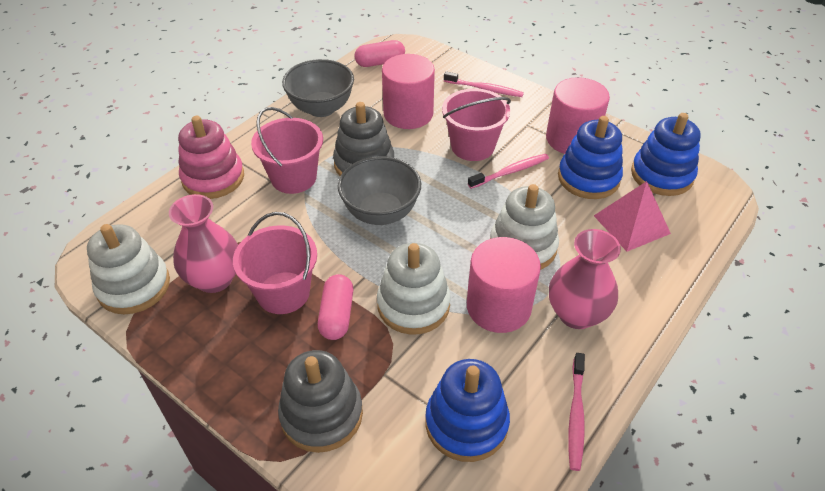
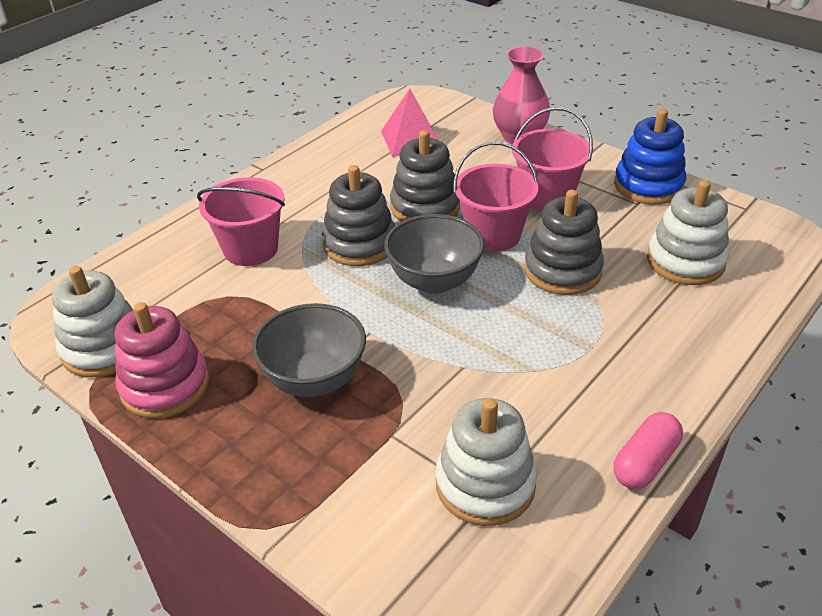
blue stacking toy: 3 -> 1
grey stacking toy: 2 -> 3
pink capsule: 2 -> 1
pink cylinder: 3 -> 0
pink toothbrush: 3 -> 0
pink vase: 2 -> 1

